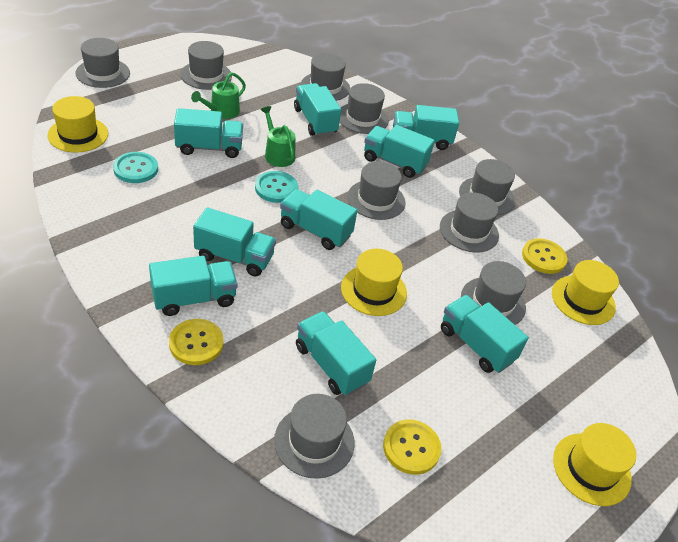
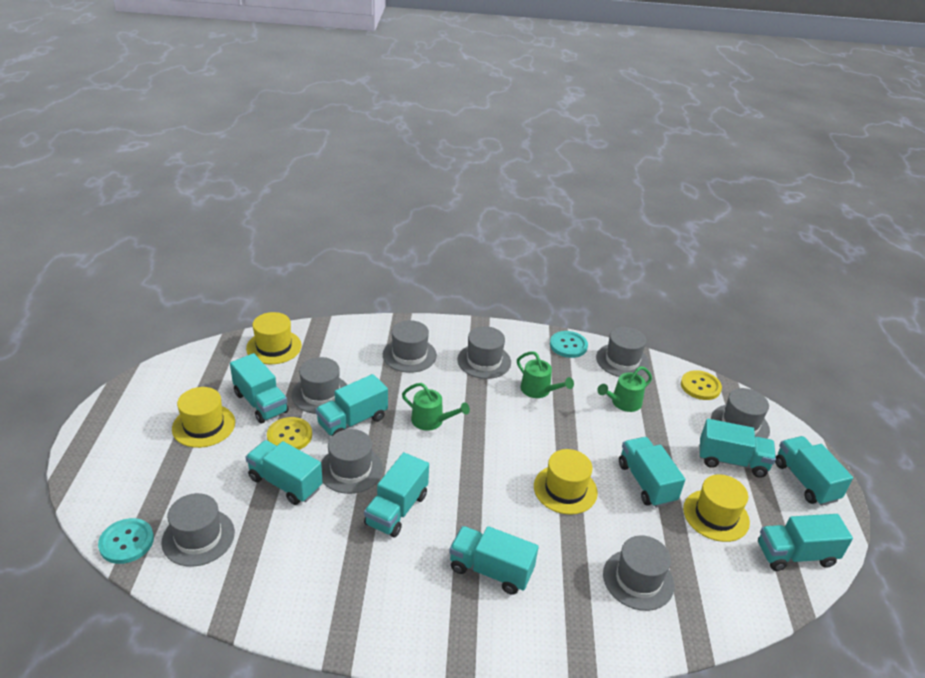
green watering can: 2 -> 3
grey hat: 9 -> 8
yellow button: 3 -> 2

